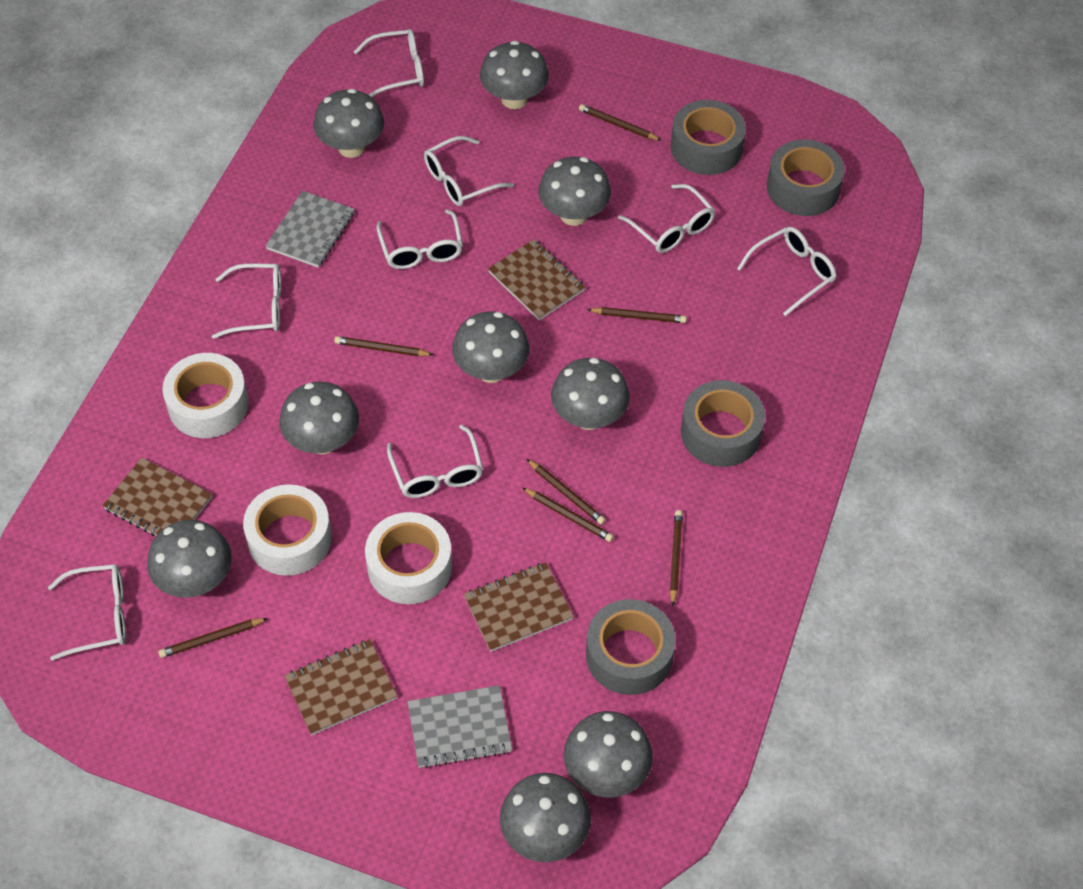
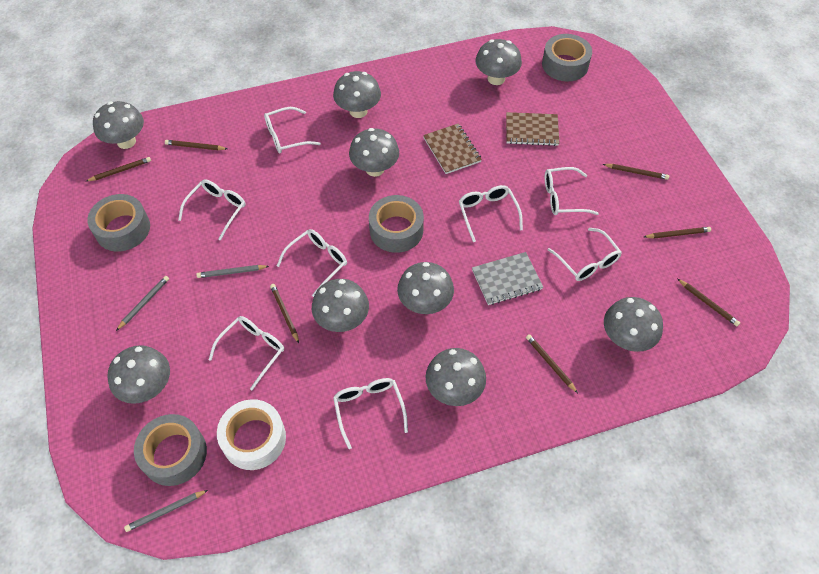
brown notebook: 4 -> 2
grey notebook: 2 -> 1
grey pencil: 0 -> 3
white tape: 3 -> 1

